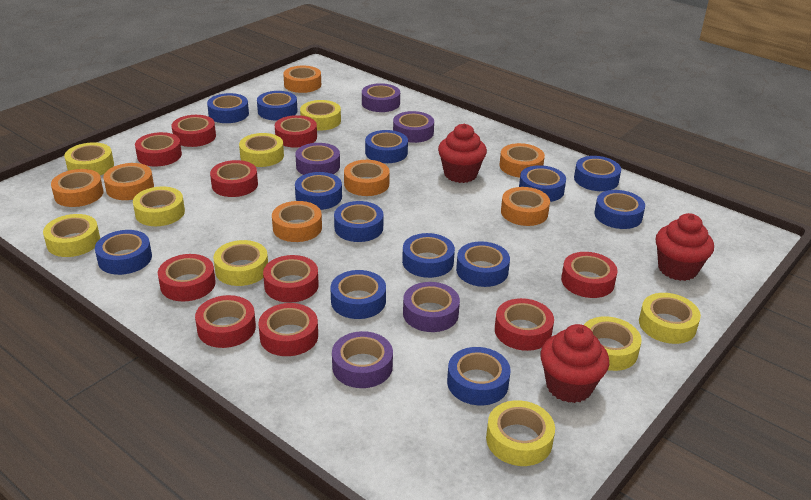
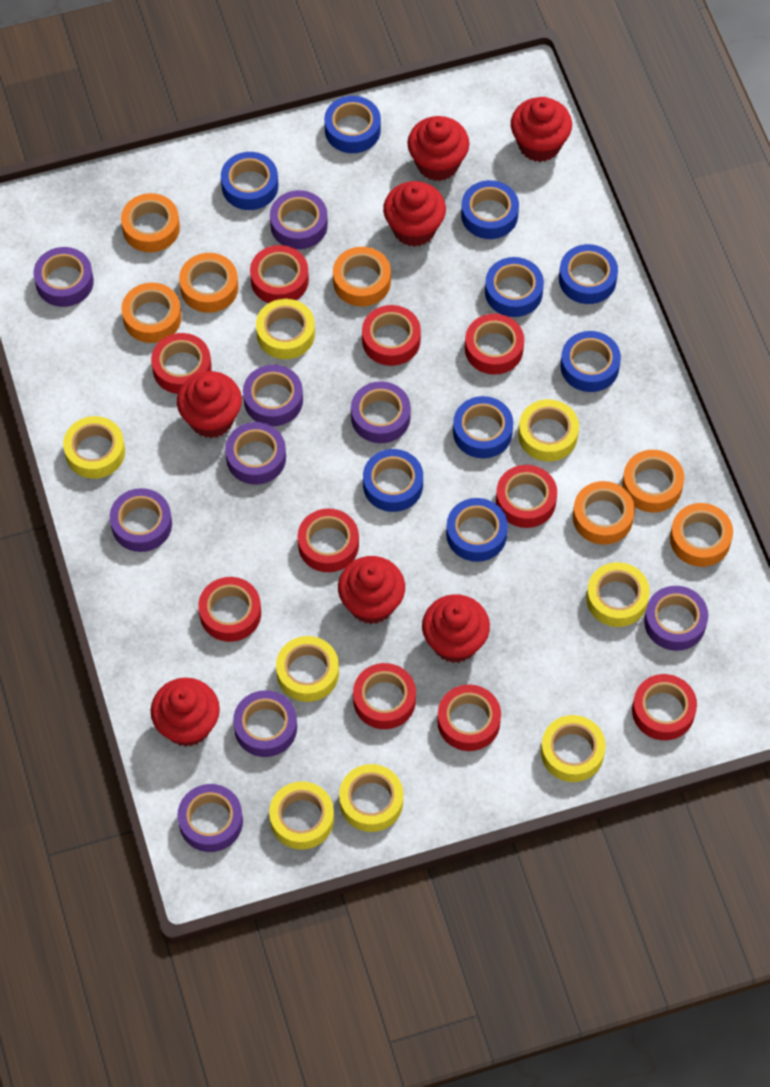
blue tape: 13 -> 9
purple tape: 5 -> 9
red cupcake: 3 -> 7
yellow tape: 9 -> 8

